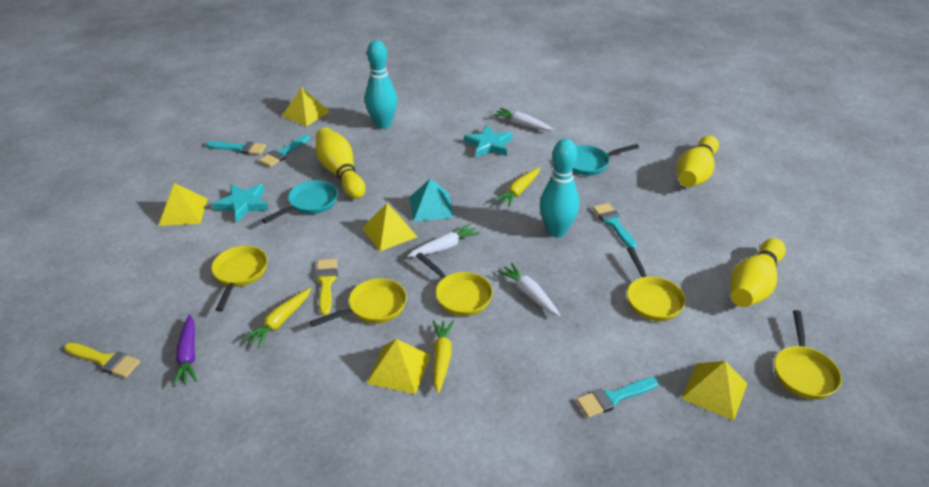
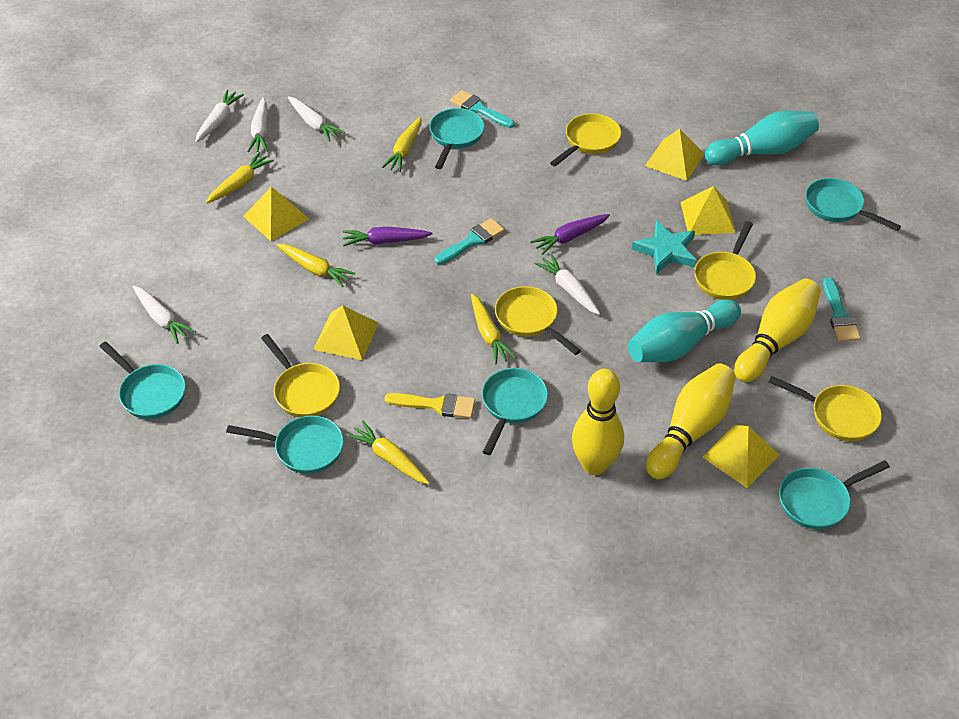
purple carrot: 1 -> 2
turquoise brush: 4 -> 3
turquoise pan: 2 -> 6
turquoise pyramid: 1 -> 0
turquoise star: 2 -> 1
white carrot: 3 -> 5
yellow brush: 2 -> 1
yellow carrot: 3 -> 5

